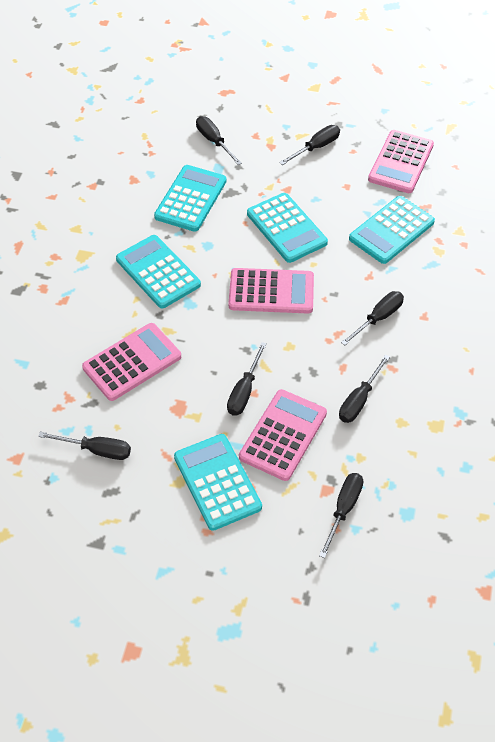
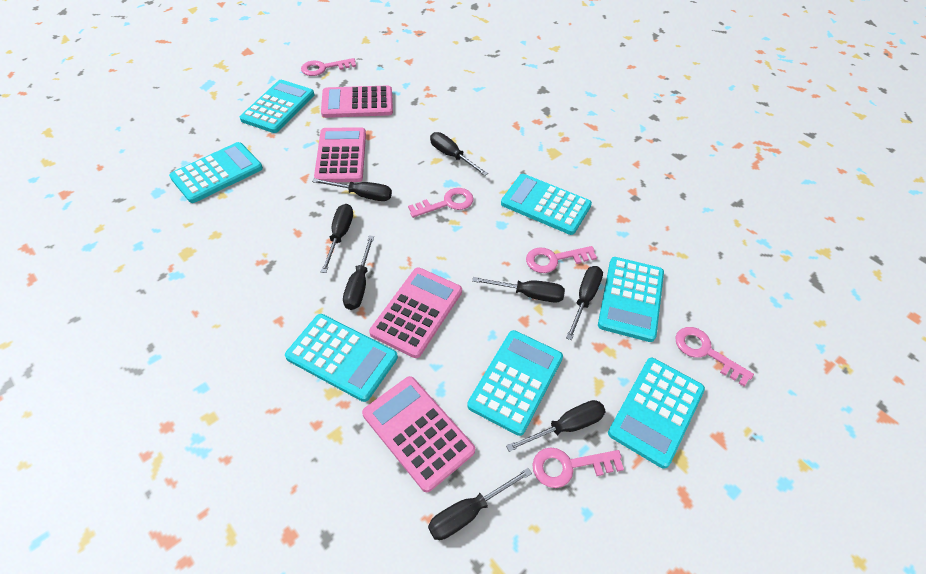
black screwdriver: 7 -> 8
pink key: 0 -> 5
turquoise calculator: 5 -> 7

